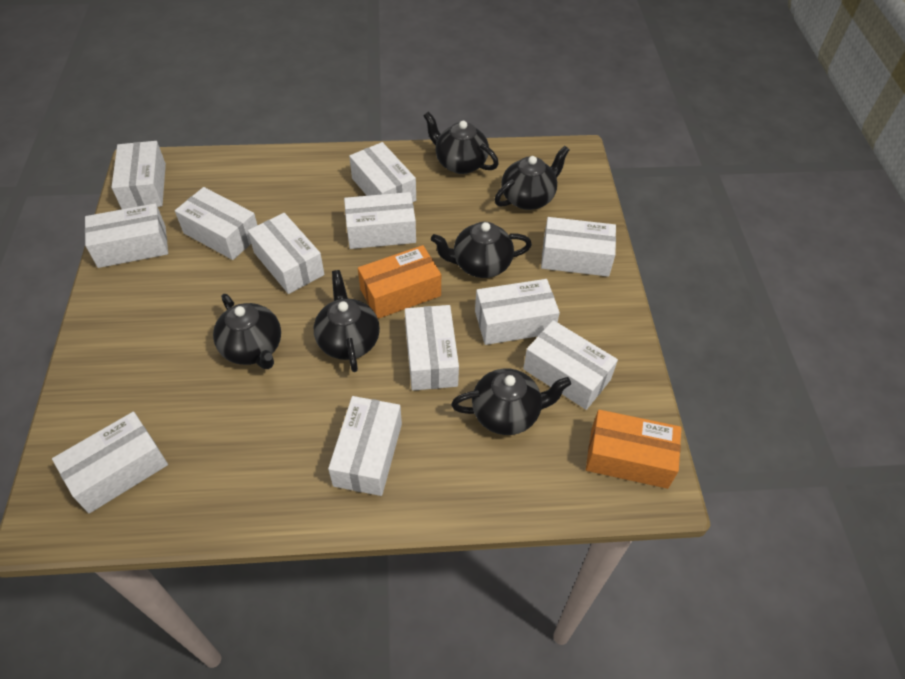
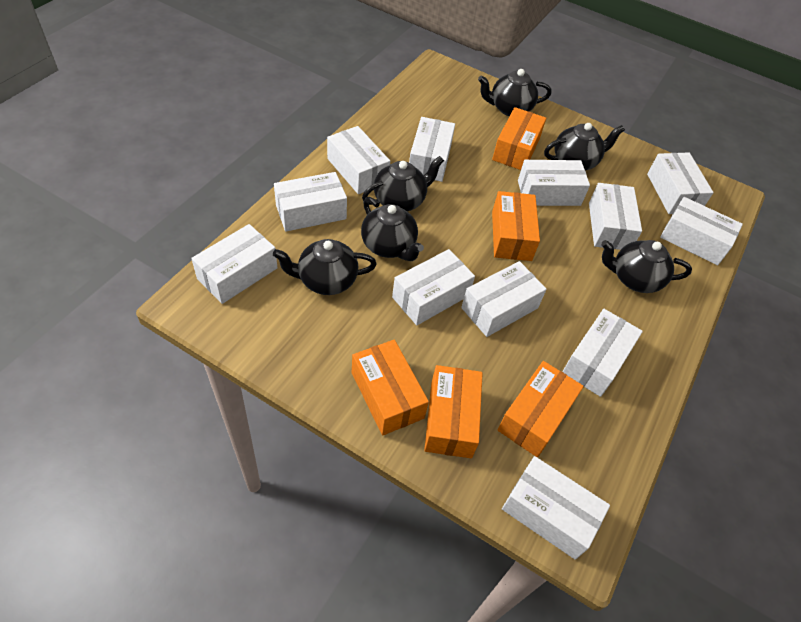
orange box: 2 -> 5

